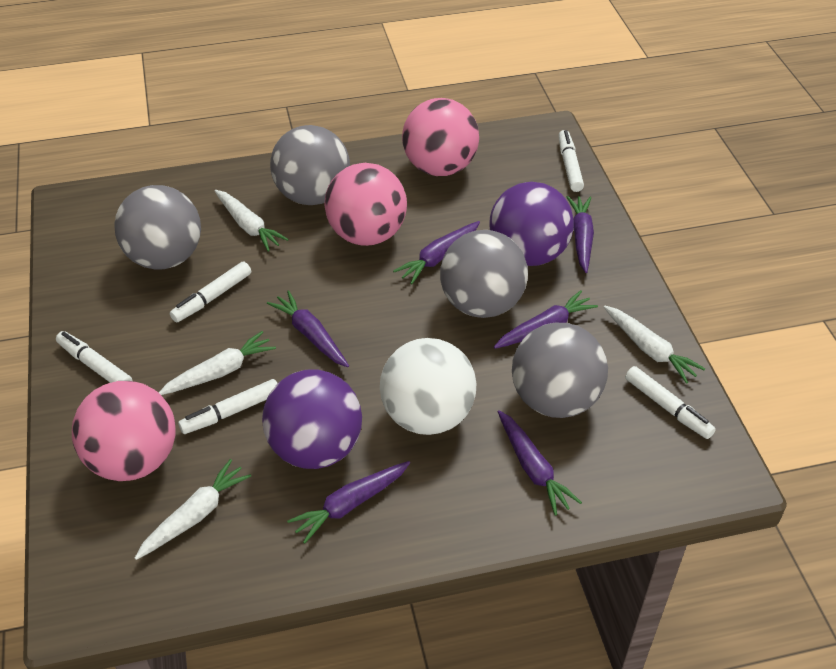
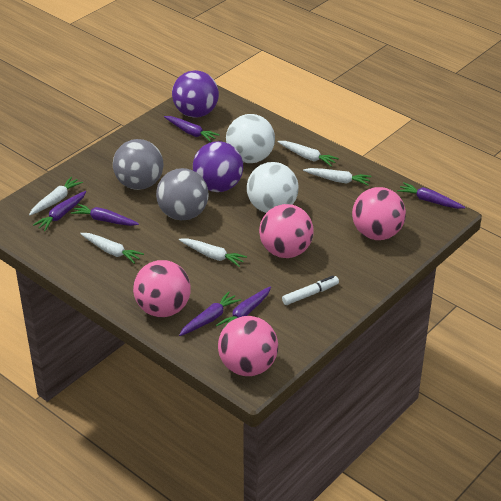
grey ball: 4 -> 2
pink ball: 3 -> 4
white ball: 1 -> 2
white carrot: 4 -> 5
white marker: 5 -> 1

